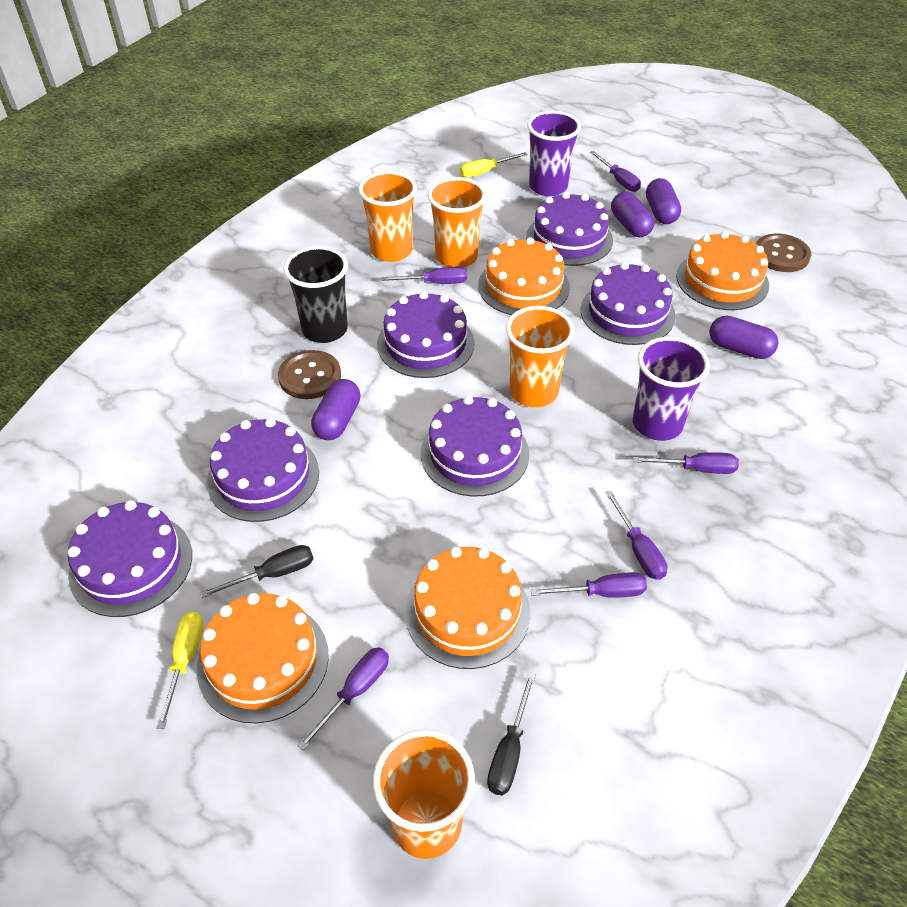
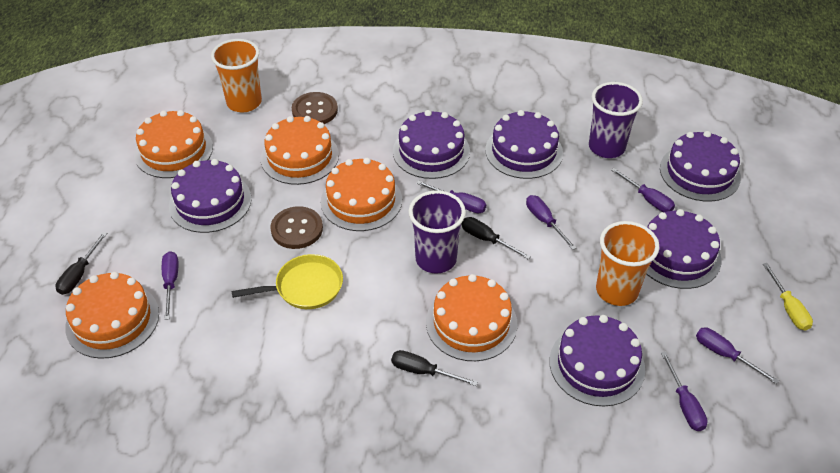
black cup: 1 -> 0
black screwdriver: 2 -> 3
orange cake: 4 -> 5
orange cup: 4 -> 2
purple capsule: 4 -> 0
yellow pan: 0 -> 1
yellow screwdriver: 2 -> 1

